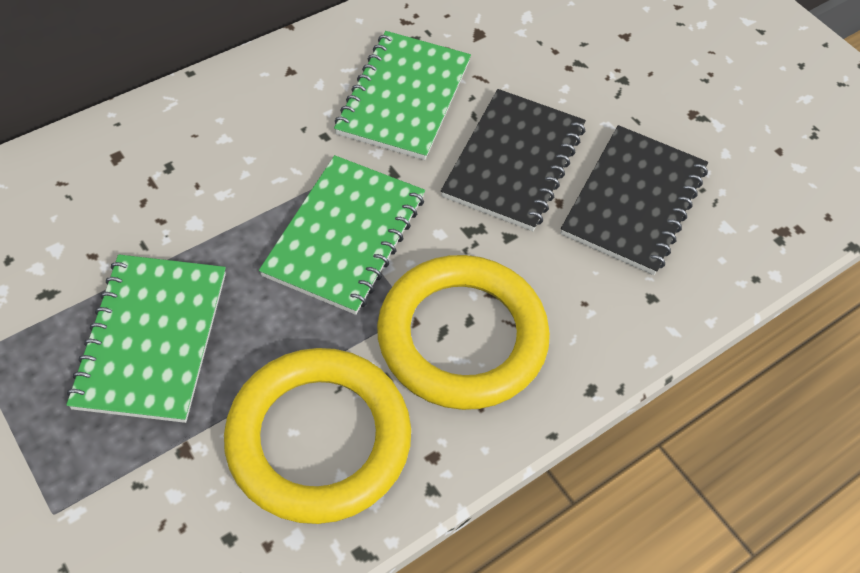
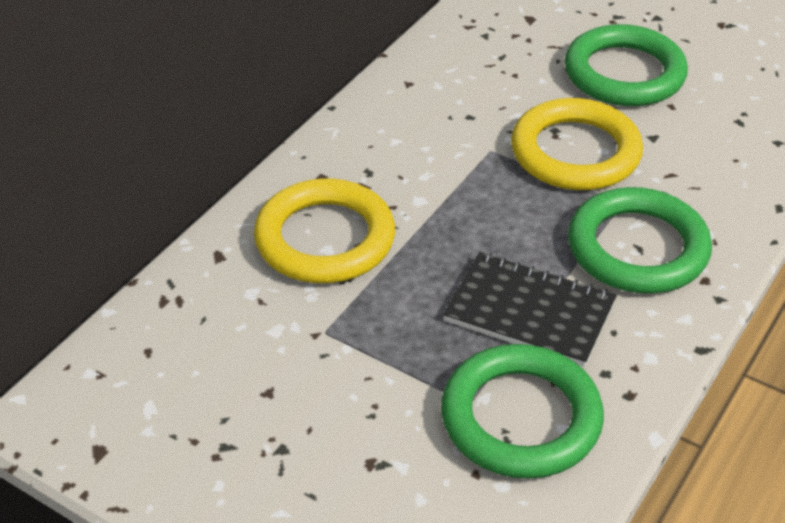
black notebook: 2 -> 1
green notebook: 3 -> 0
green ring: 0 -> 3

